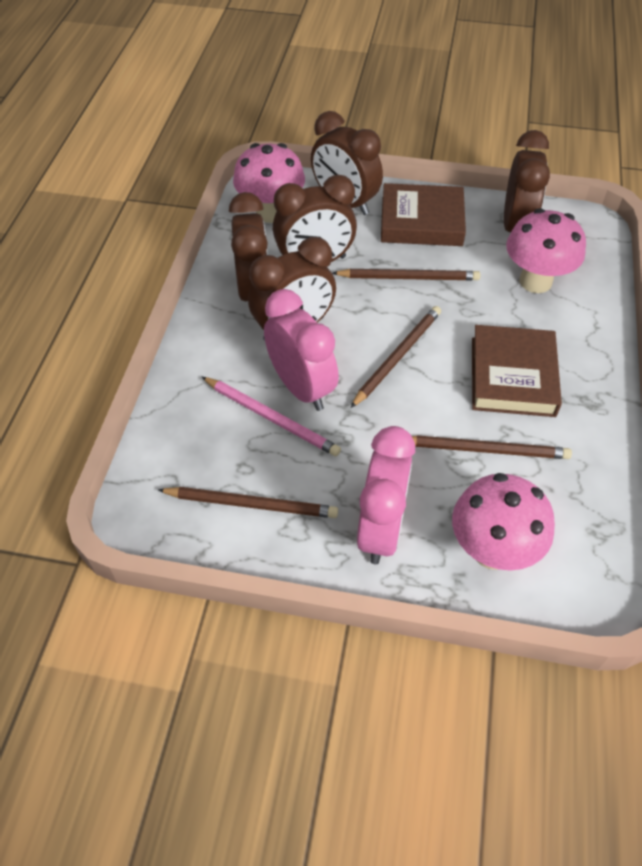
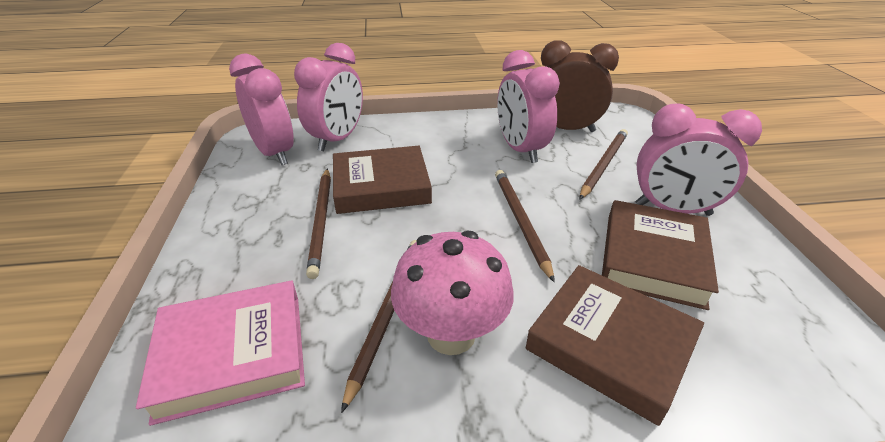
brown book: 2 -> 3
brown clock: 5 -> 1
pink book: 0 -> 1
pink clock: 2 -> 4
pink mushroom: 3 -> 1
pink pencil: 1 -> 0

